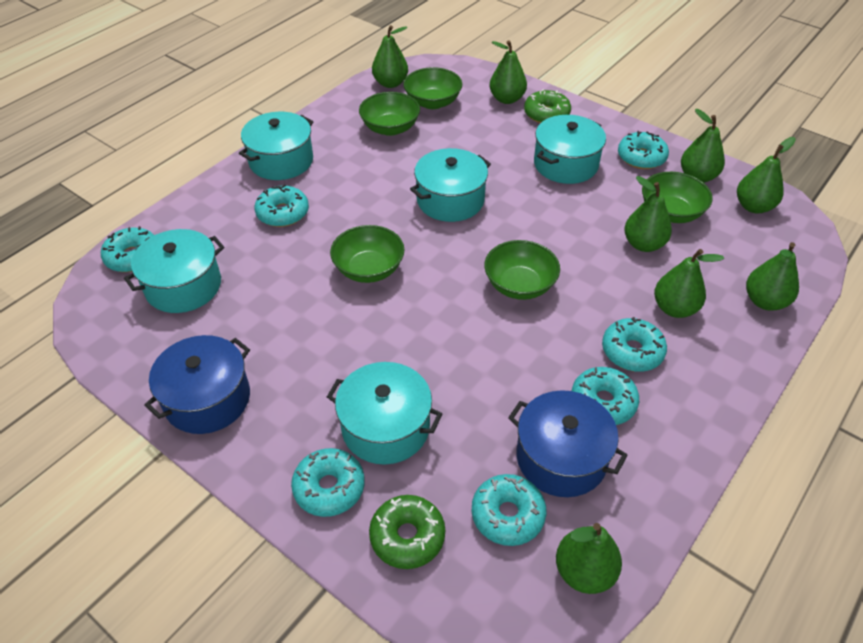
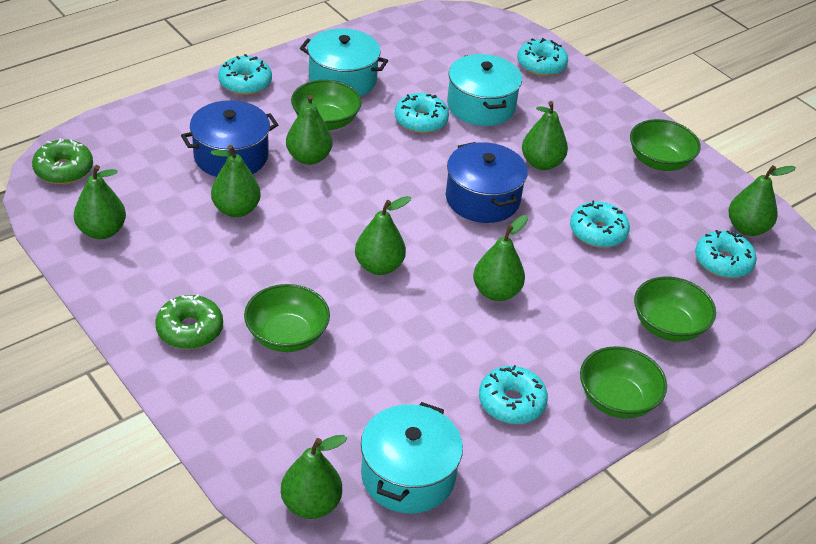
turquoise donut: 7 -> 6
turquoise pot: 5 -> 3

